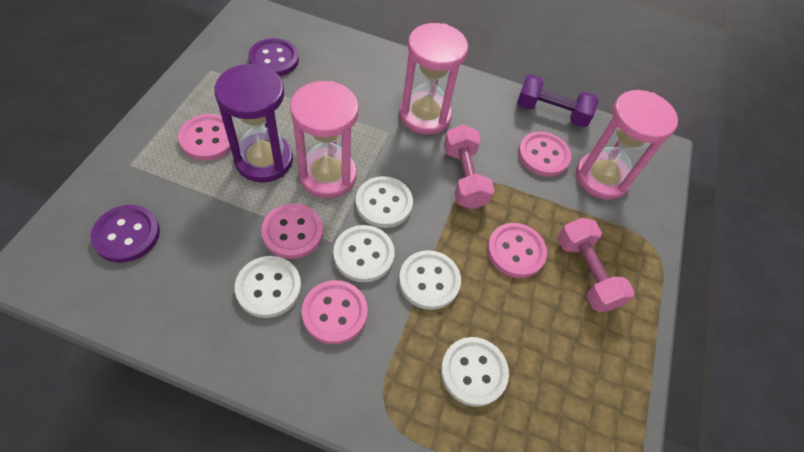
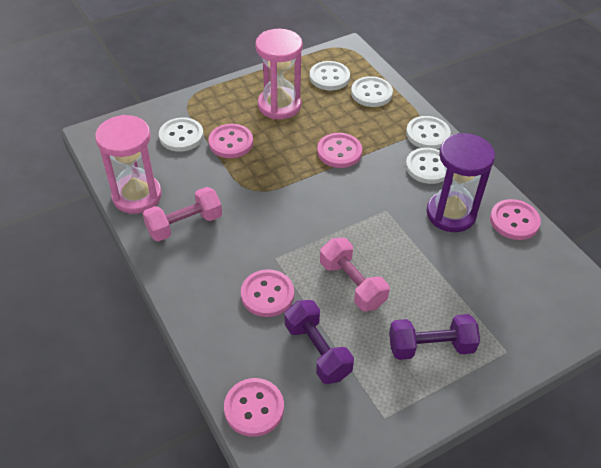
pink hourglass: 3 -> 2
purple button: 2 -> 0
purple dumbbell: 1 -> 2

